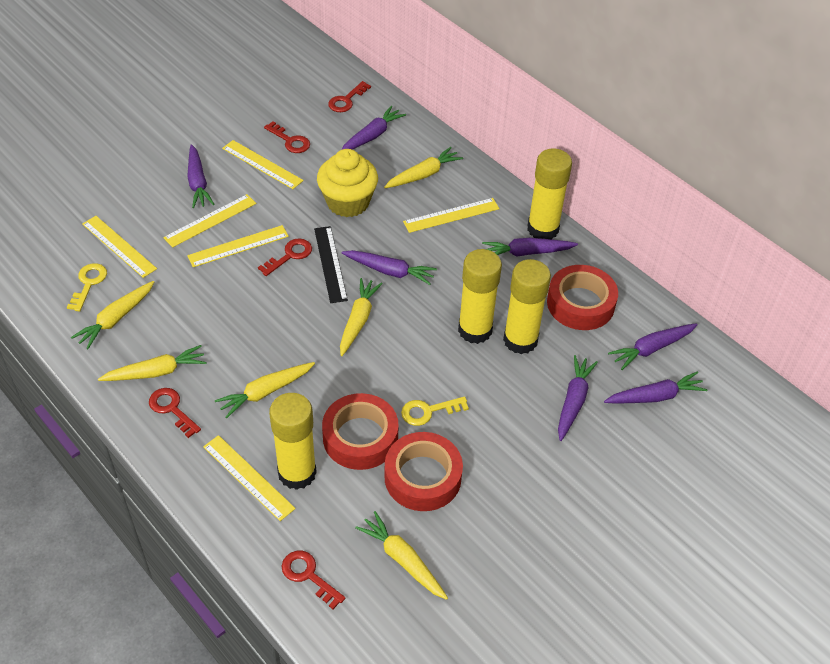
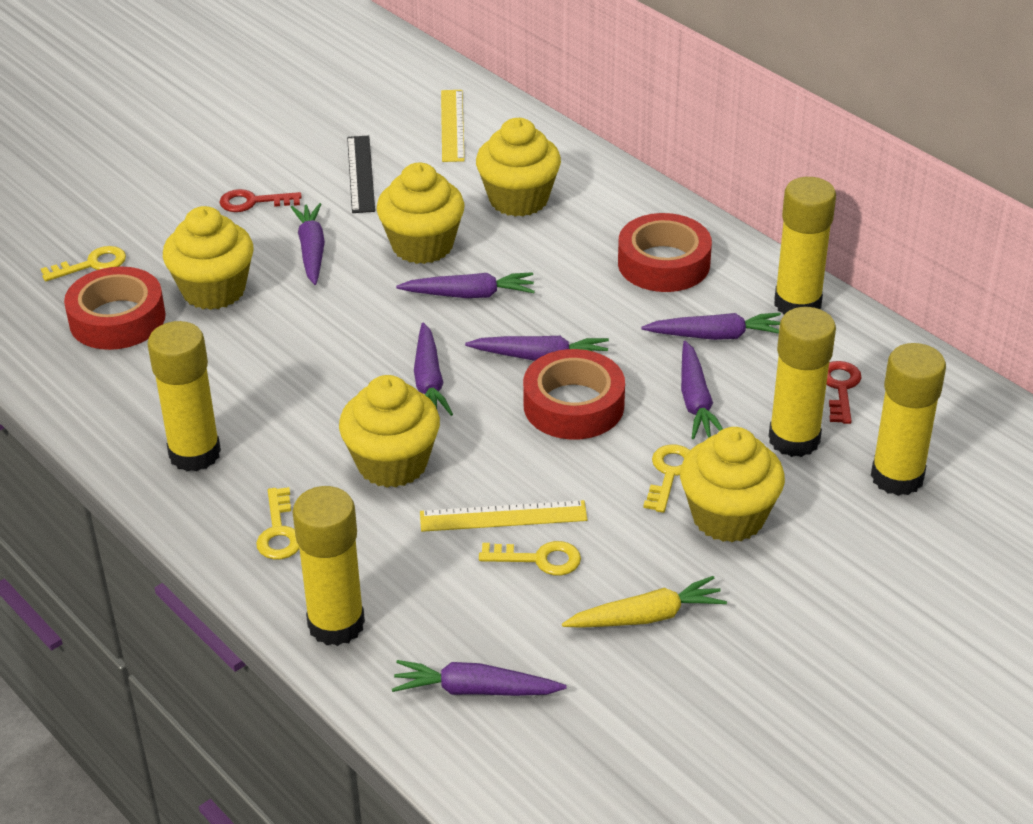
red key: 5 -> 2
yellow carrot: 6 -> 1
yellow cupcake: 1 -> 5
yellow glue stick: 4 -> 5
yellow key: 2 -> 4
yellow ruler: 6 -> 2

